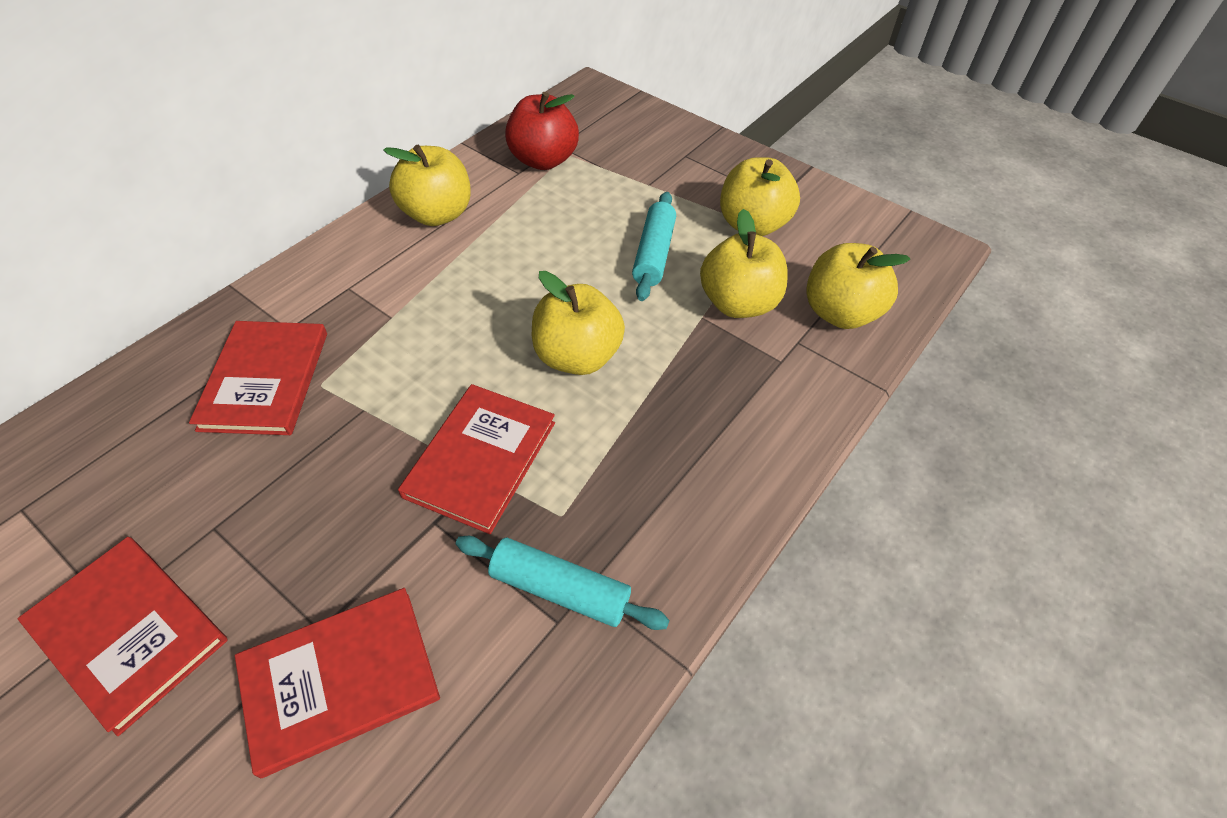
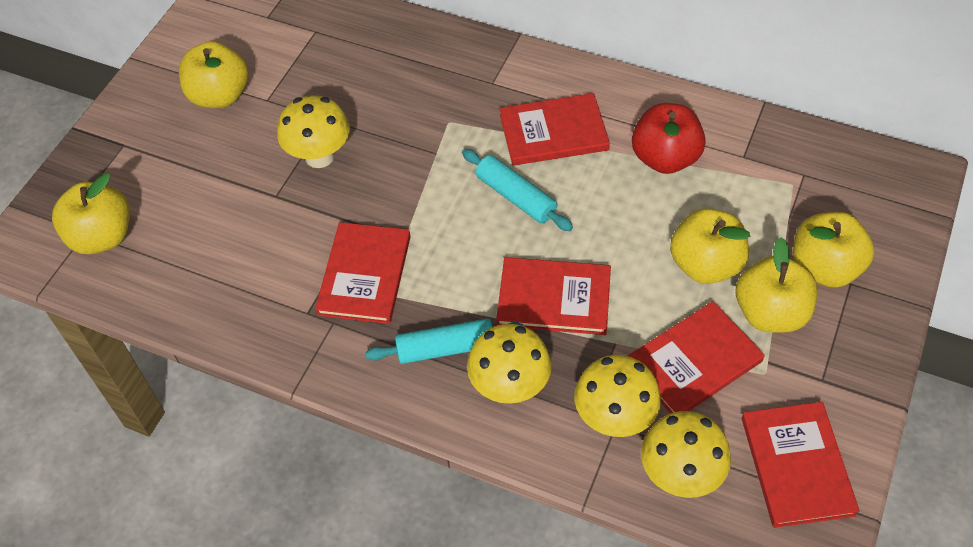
red book: 4 -> 5
yellow mushroom: 0 -> 4

